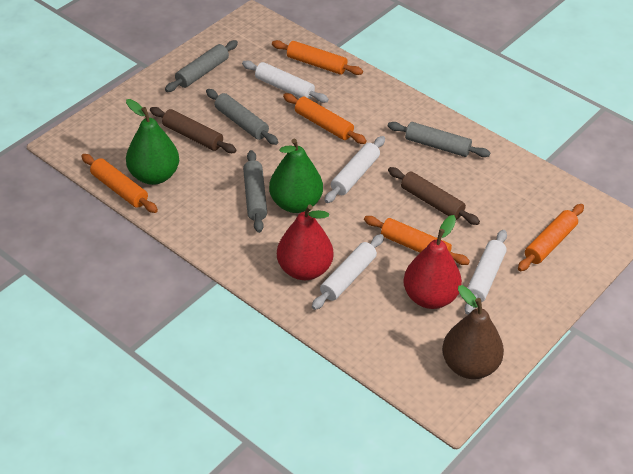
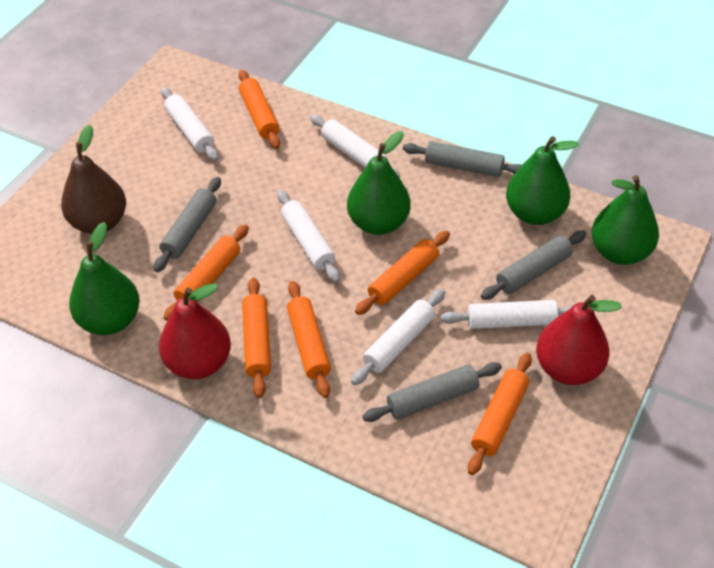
brown rolling pin: 2 -> 0
green pear: 2 -> 4
orange rolling pin: 5 -> 6
white rolling pin: 4 -> 5

